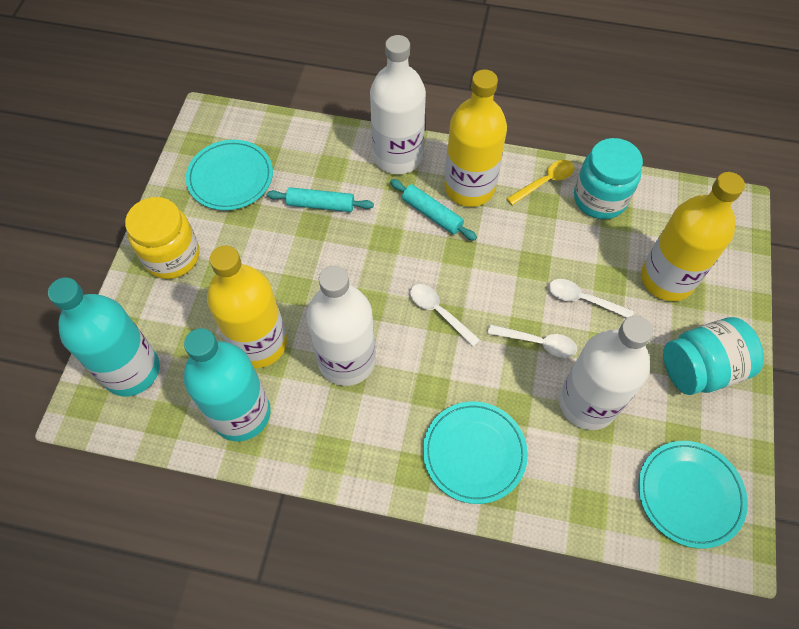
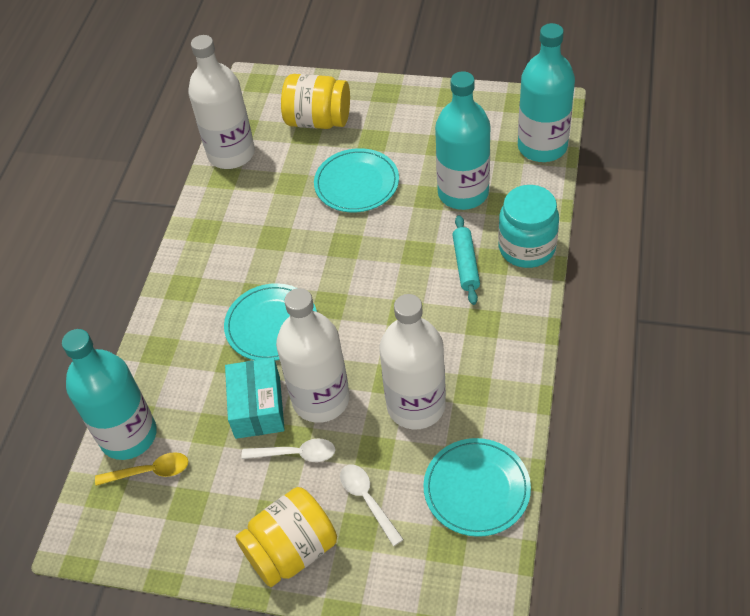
turquoise bottle: 2 -> 3
turquoise box: 0 -> 1
turquoise jar: 2 -> 1
turquoise rolling pin: 2 -> 1
white spoon: 3 -> 2
yellow bottle: 3 -> 0
yellow jar: 1 -> 2

